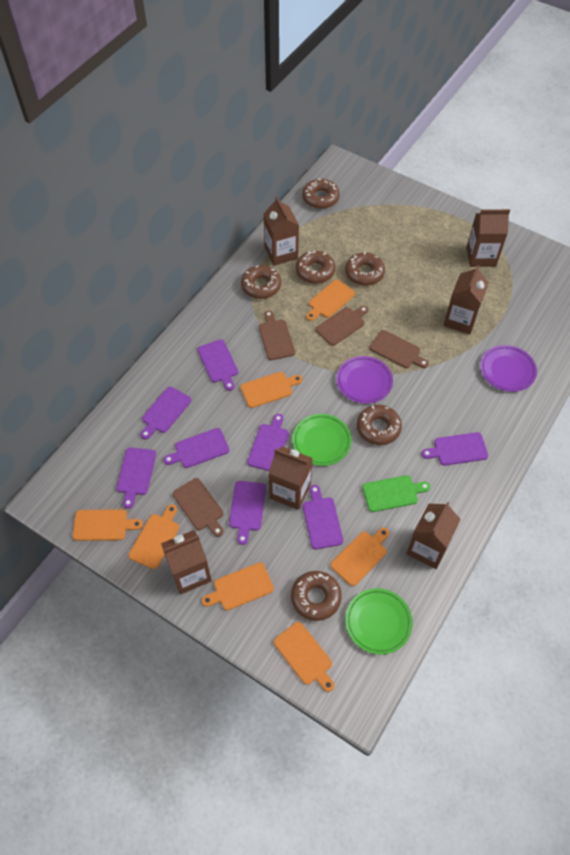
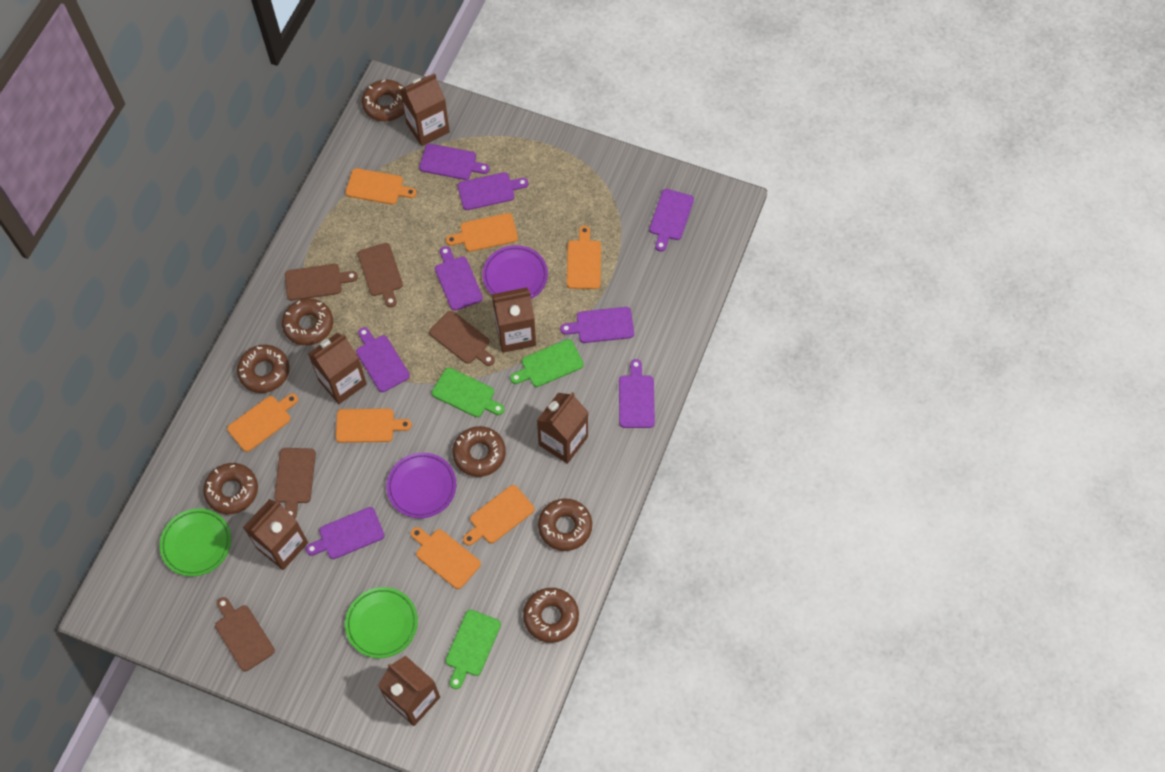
brown cutting board: 4 -> 5
brown donut: 6 -> 7
green cutting board: 1 -> 3

